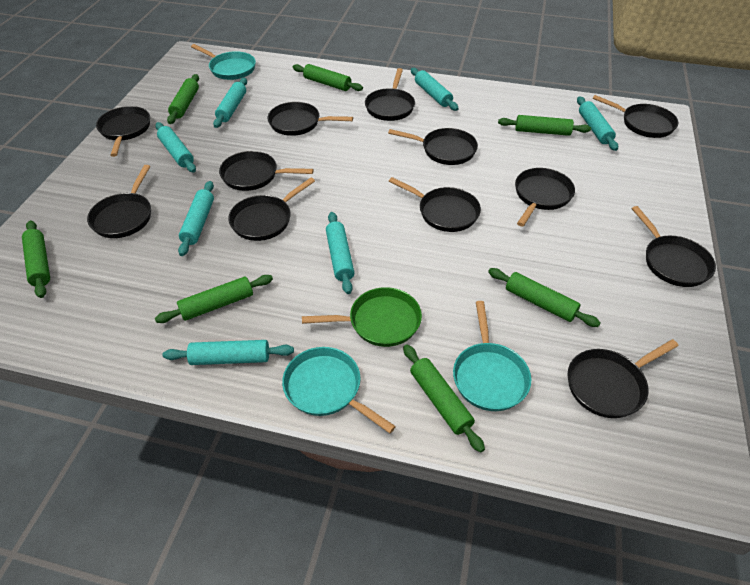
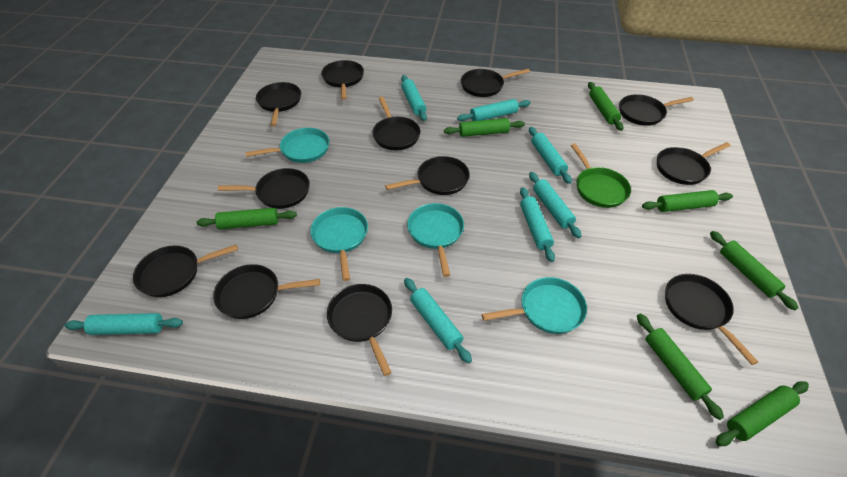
turquoise pan: 3 -> 4

